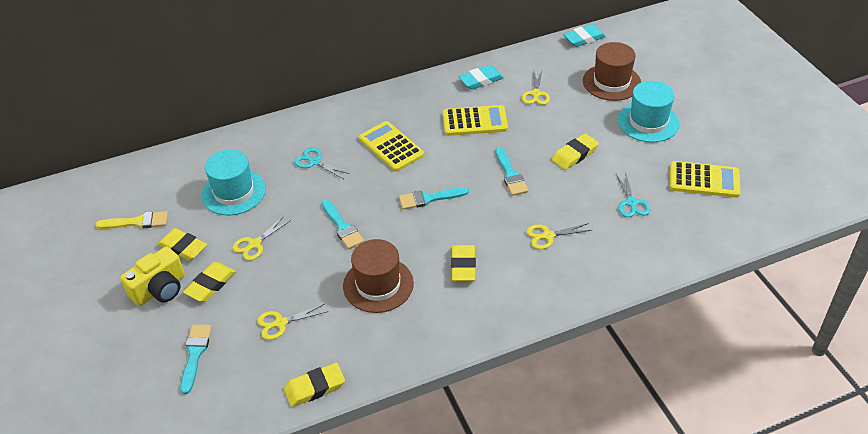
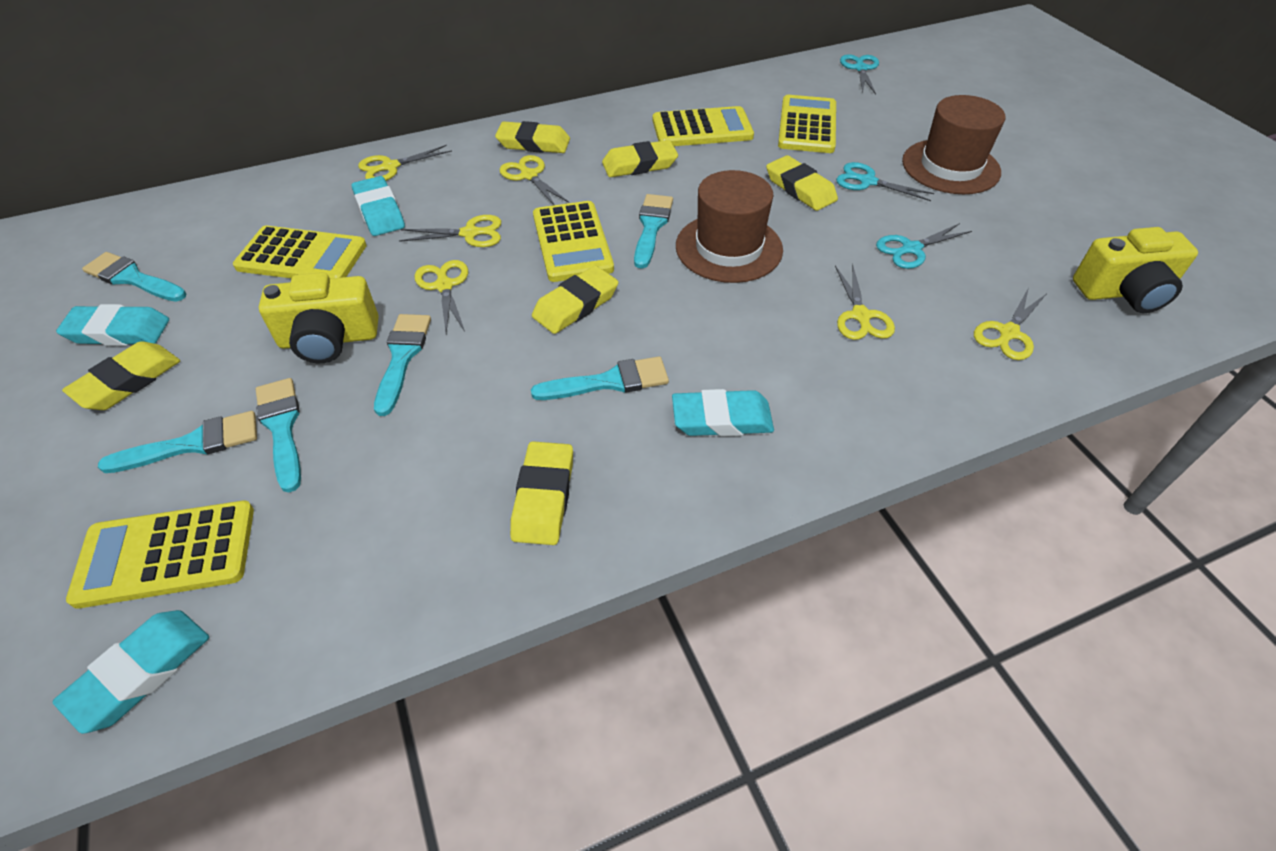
turquoise brush: 4 -> 6
turquoise eraser: 2 -> 4
turquoise hat: 2 -> 0
turquoise scissors: 2 -> 3
yellow brush: 1 -> 0
yellow calculator: 3 -> 5
yellow camera: 1 -> 2
yellow eraser: 5 -> 6
yellow scissors: 4 -> 6

